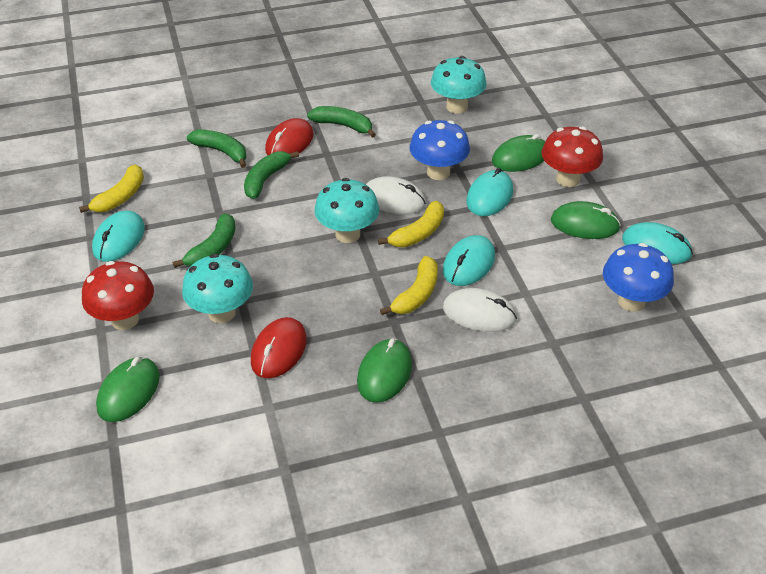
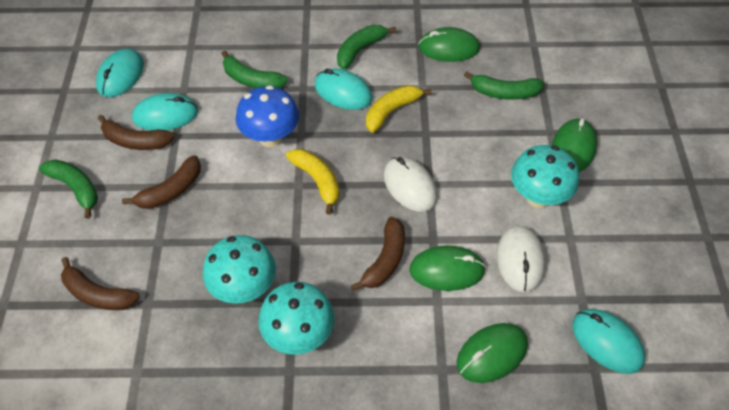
blue mushroom: 2 -> 1
brown banana: 0 -> 4
red mouse: 2 -> 0
red mushroom: 2 -> 0
yellow banana: 3 -> 2

